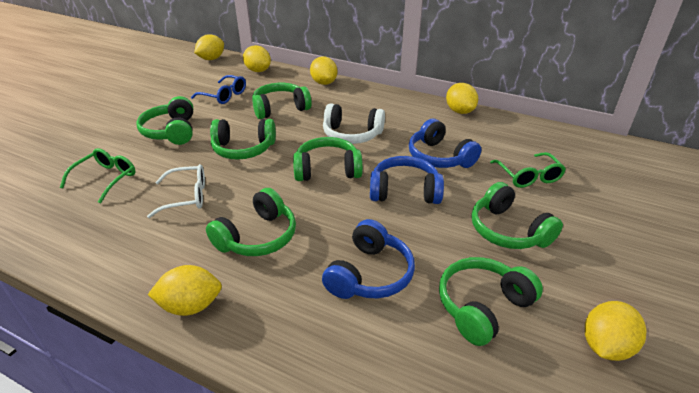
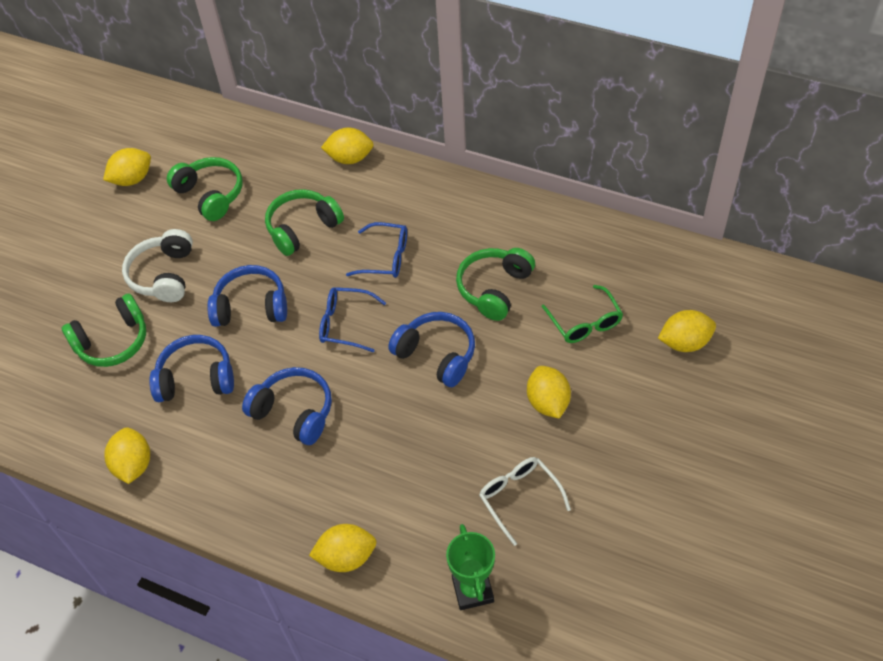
blue glasses: 1 -> 2
blue headphones: 3 -> 4
green glasses: 2 -> 1
green headphones: 7 -> 4
green trophy: 0 -> 1

